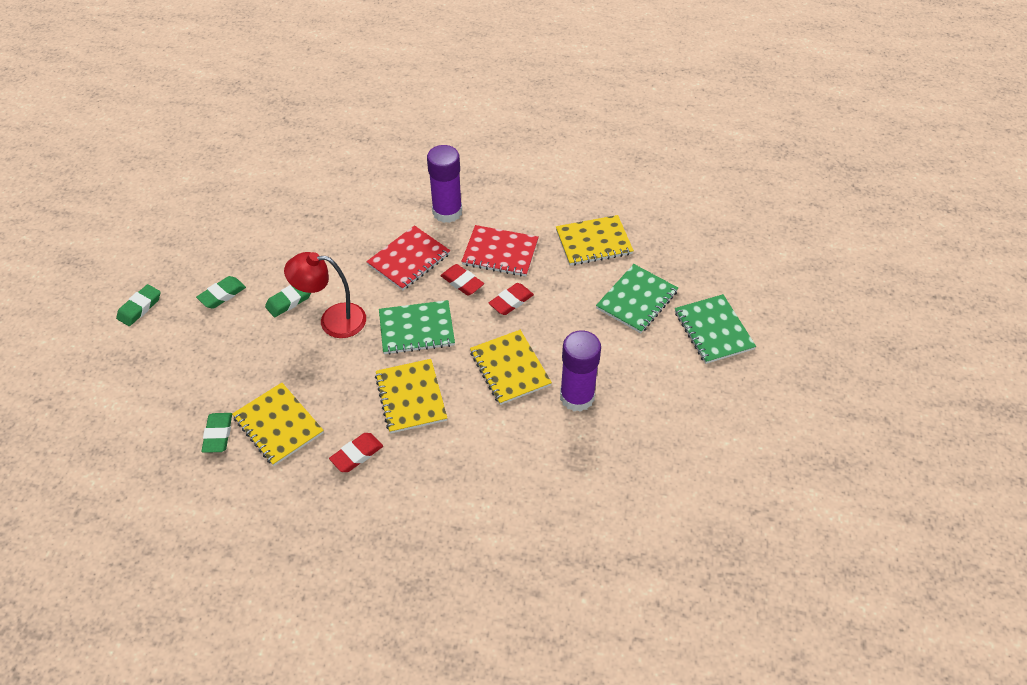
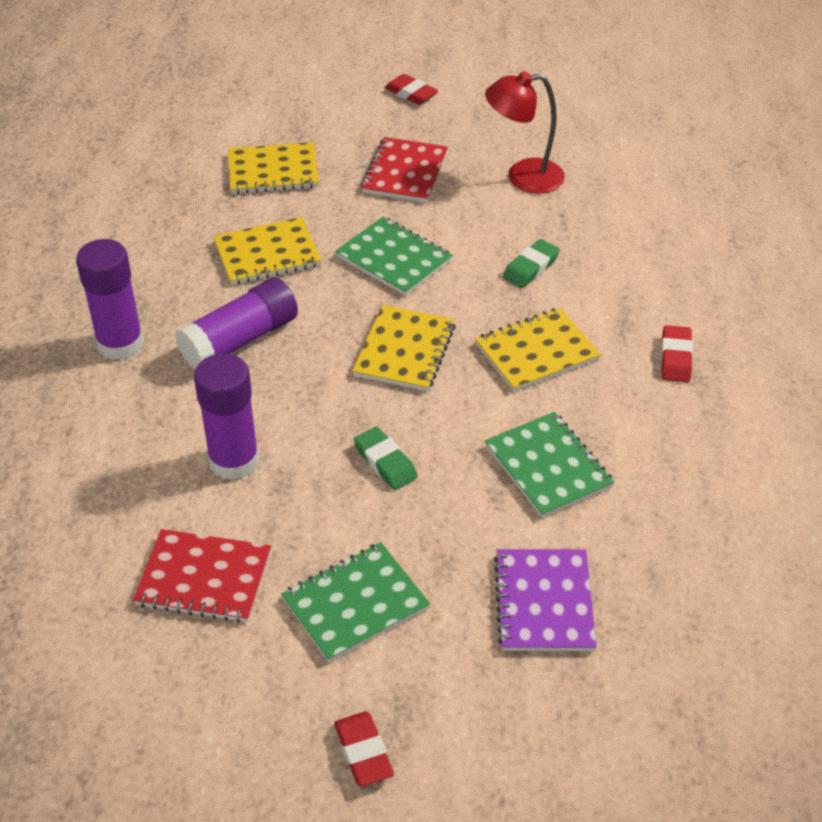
green eraser: 4 -> 2
purple glue stick: 2 -> 3
purple notebook: 0 -> 1

